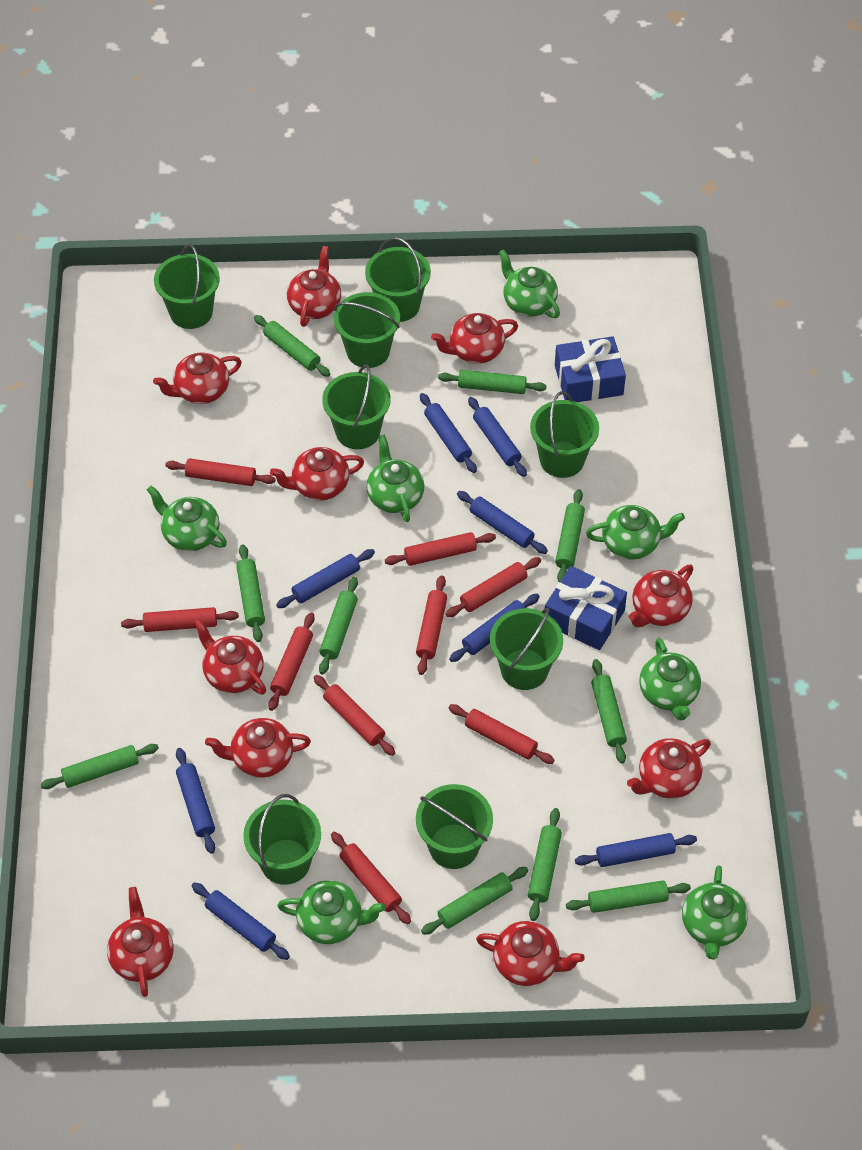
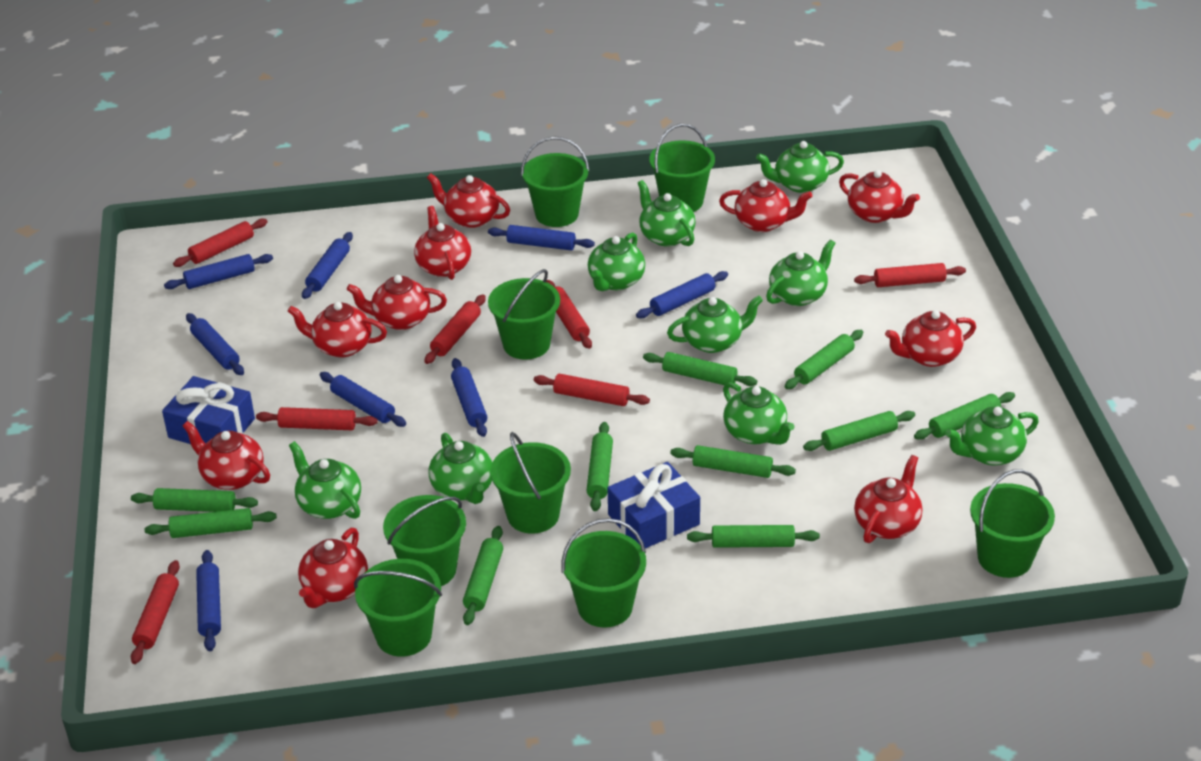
green teapot: 7 -> 9
red rolling pin: 9 -> 7

